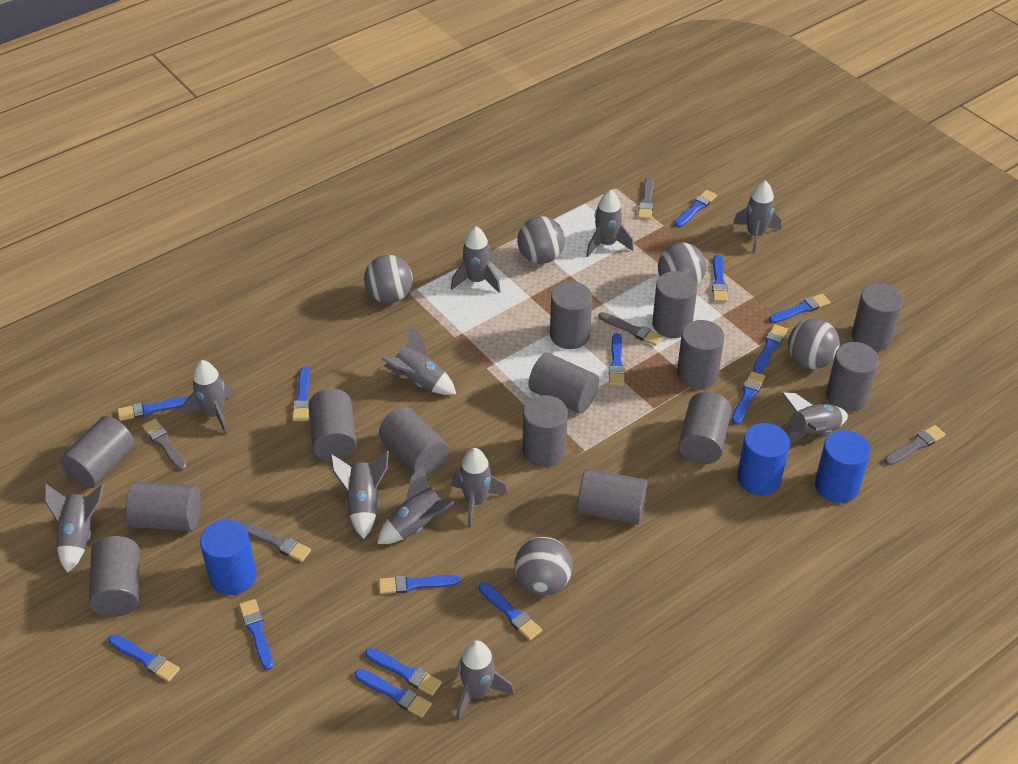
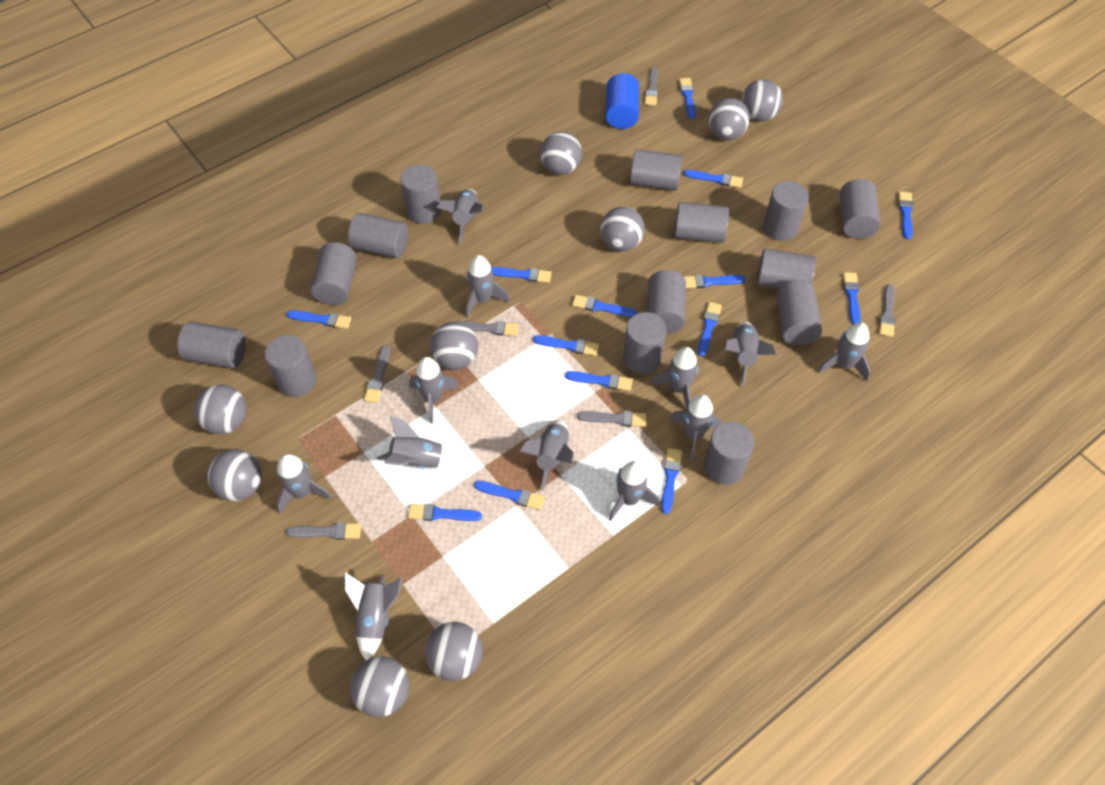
blue cylinder: 3 -> 1
grey ball: 5 -> 9
grey brush: 5 -> 6
grey rocket: 11 -> 12

